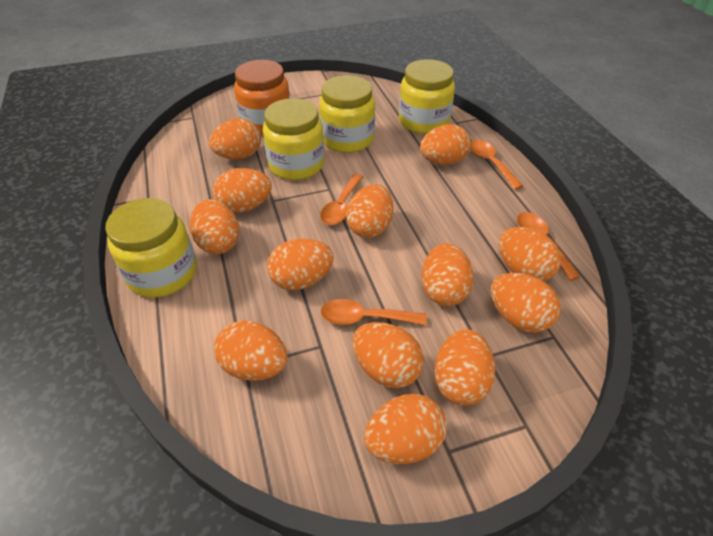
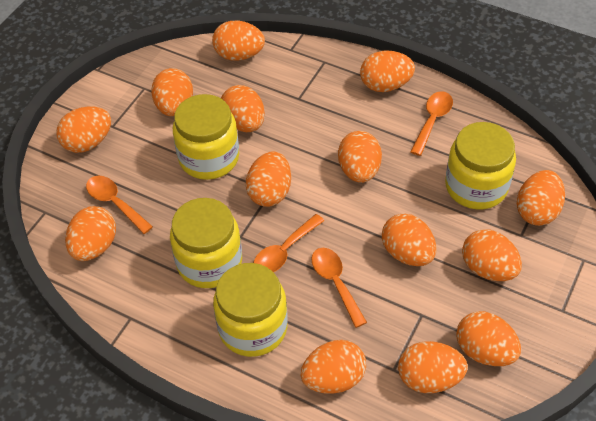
orange egg: 13 -> 14
orange jar: 1 -> 0

